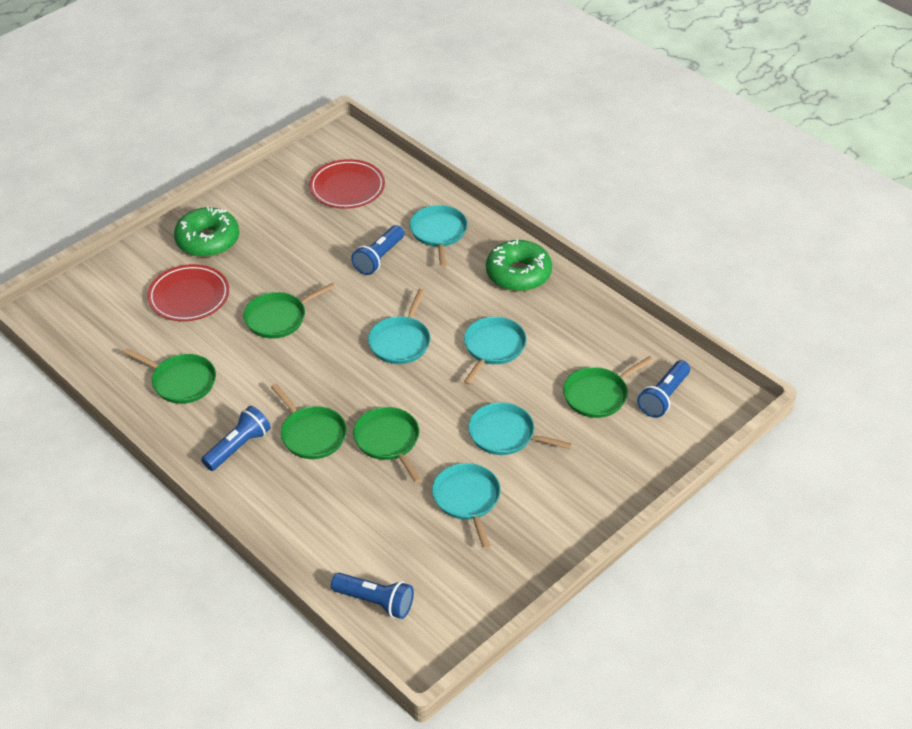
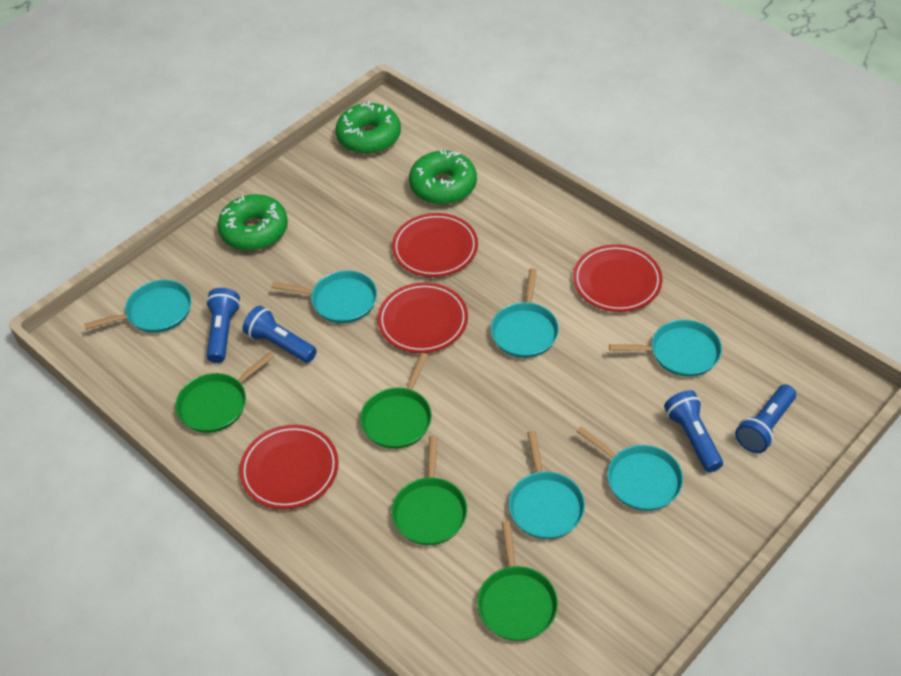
green donut: 2 -> 3
green pan: 5 -> 4
red plate: 2 -> 4
turquoise pan: 5 -> 6

